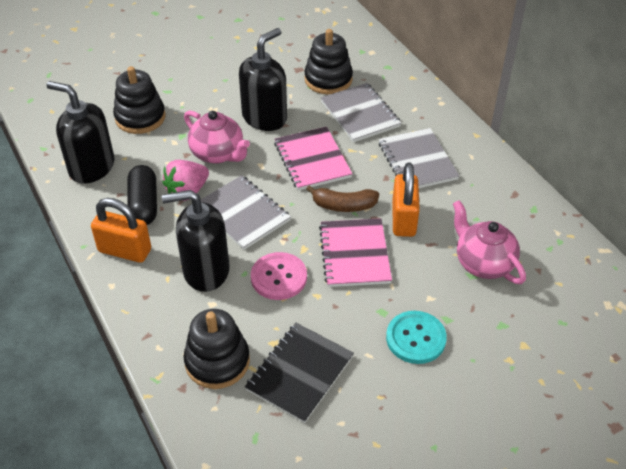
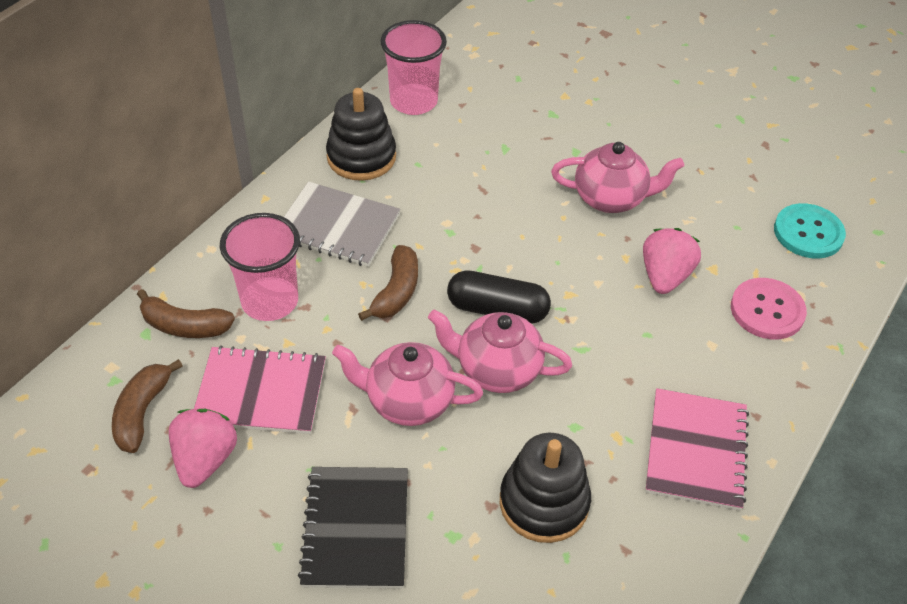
black soap dispenser: 3 -> 0
black stacking toy: 3 -> 2
brown banana: 1 -> 3
grey notebook: 3 -> 1
orange padlock: 2 -> 0
pink cup: 0 -> 2
pink strawberry: 1 -> 2
pink teapot: 2 -> 3

